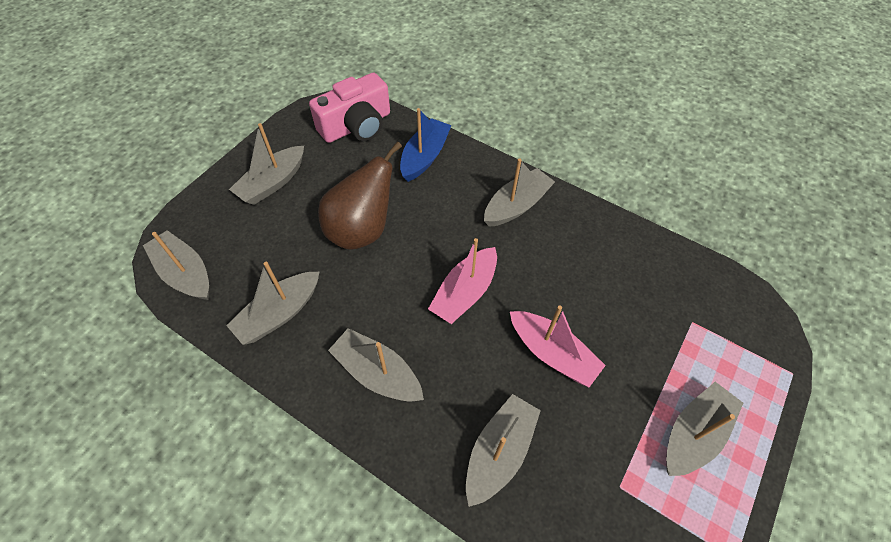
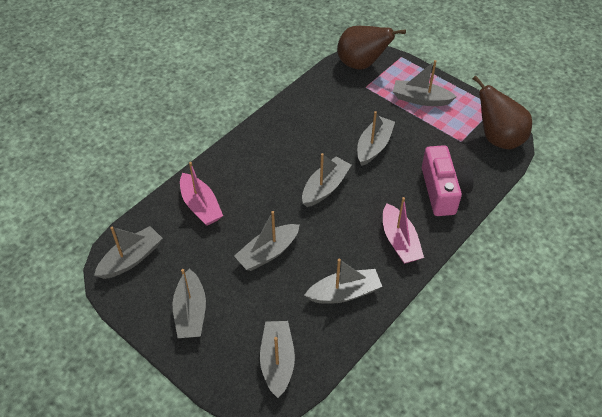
blue boat: 1 -> 0
brown pear: 1 -> 2
grey boat: 7 -> 8

